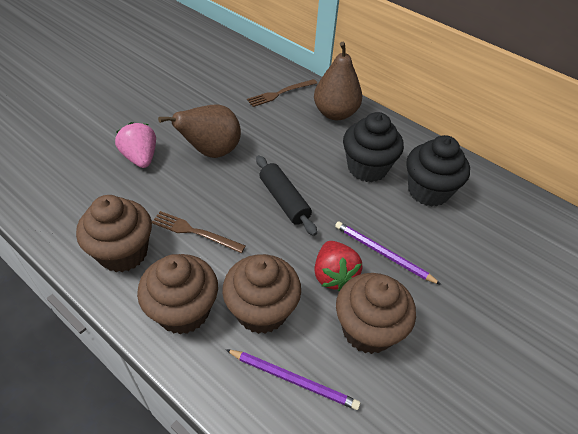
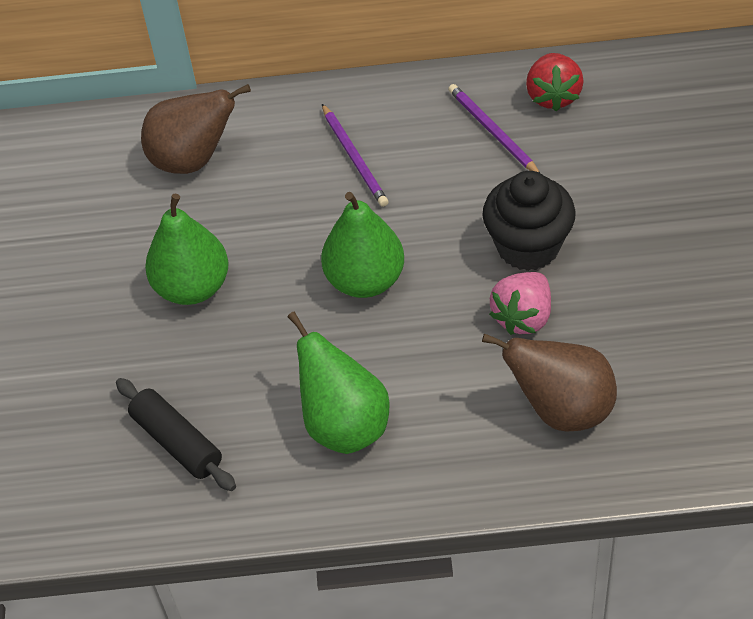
black cupcake: 2 -> 1
brown cupcake: 4 -> 0
brown fork: 2 -> 0
green pear: 0 -> 3

